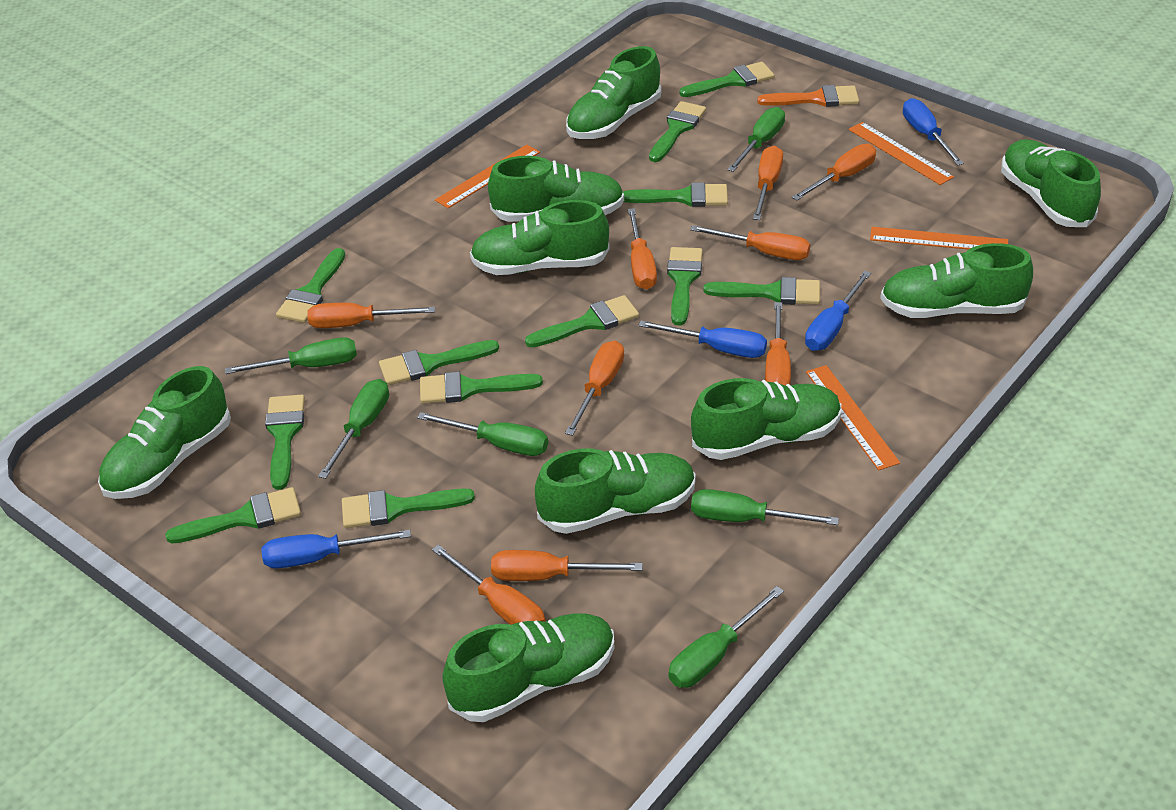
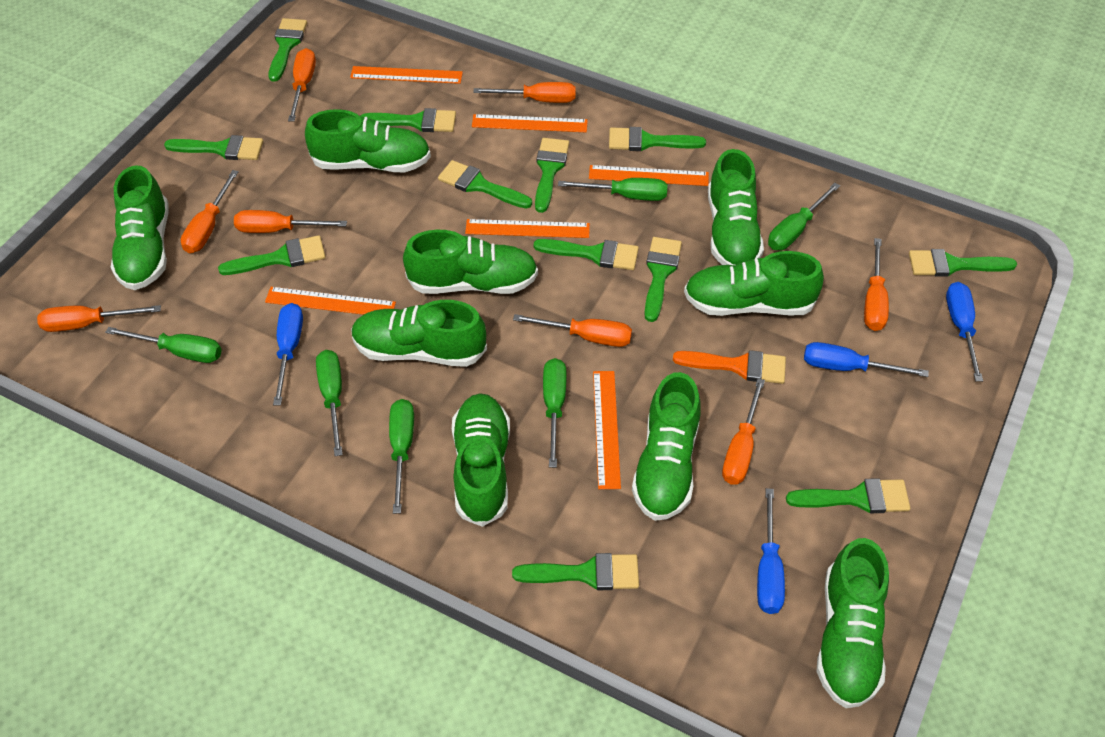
orange ruler: 4 -> 6
orange screwdriver: 9 -> 8

